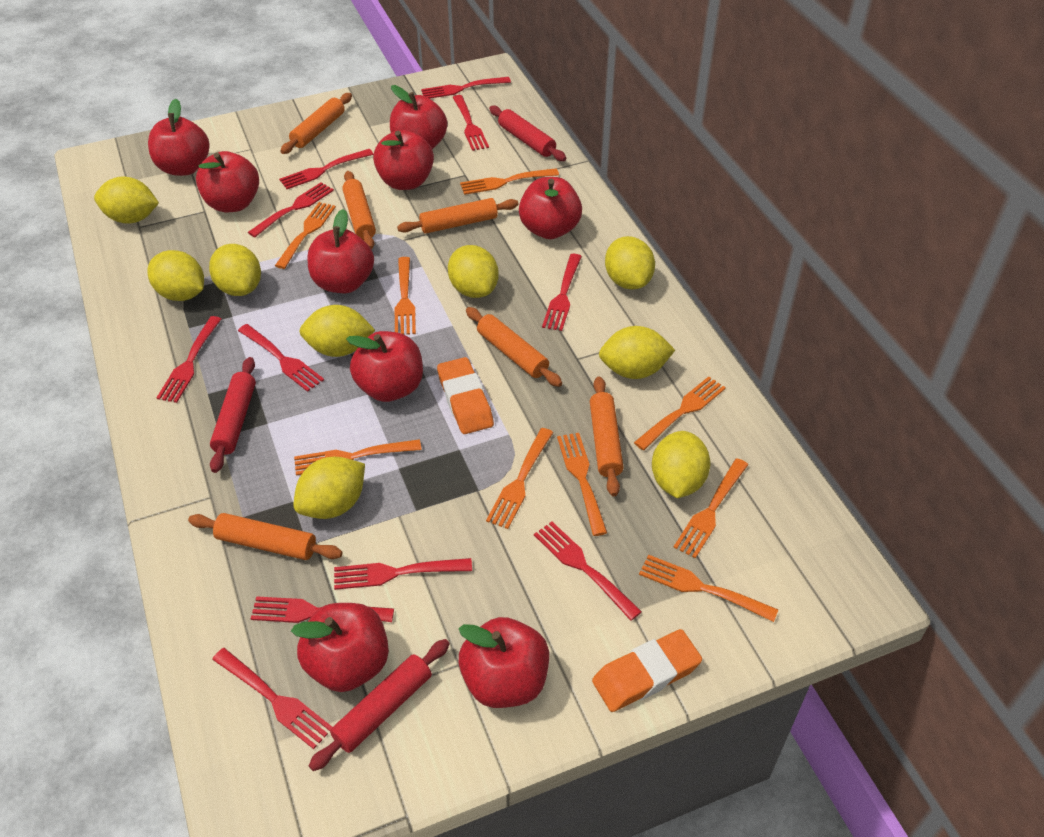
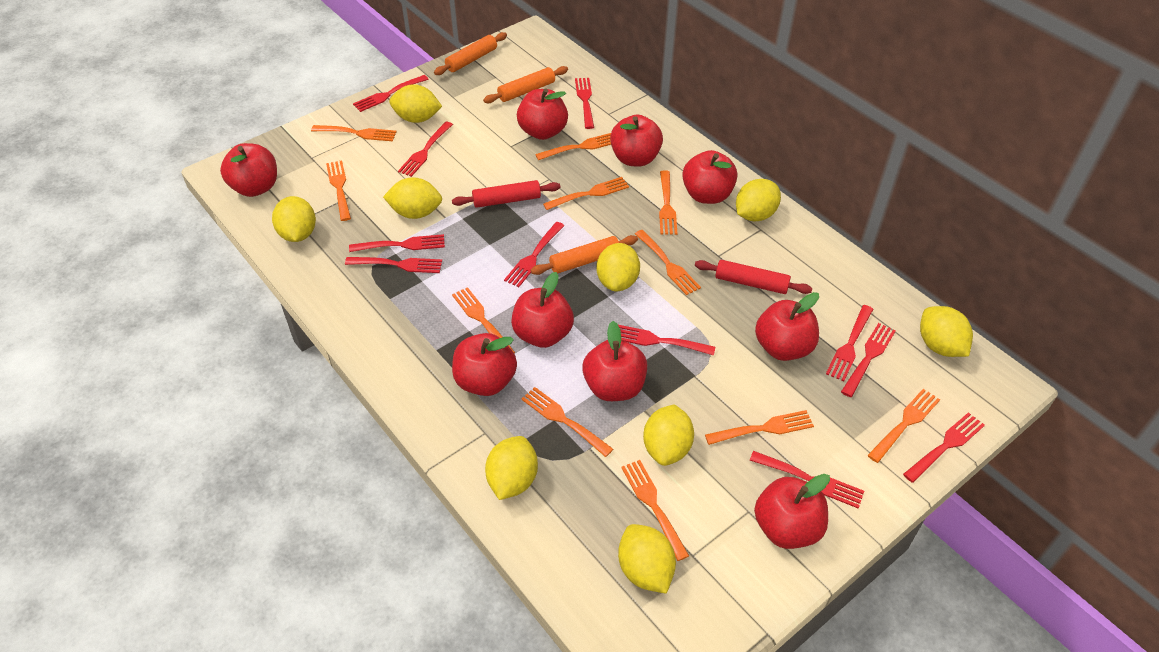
orange eraser: 2 -> 0
orange fork: 9 -> 11
orange rolling pin: 6 -> 3
red rolling pin: 3 -> 2

